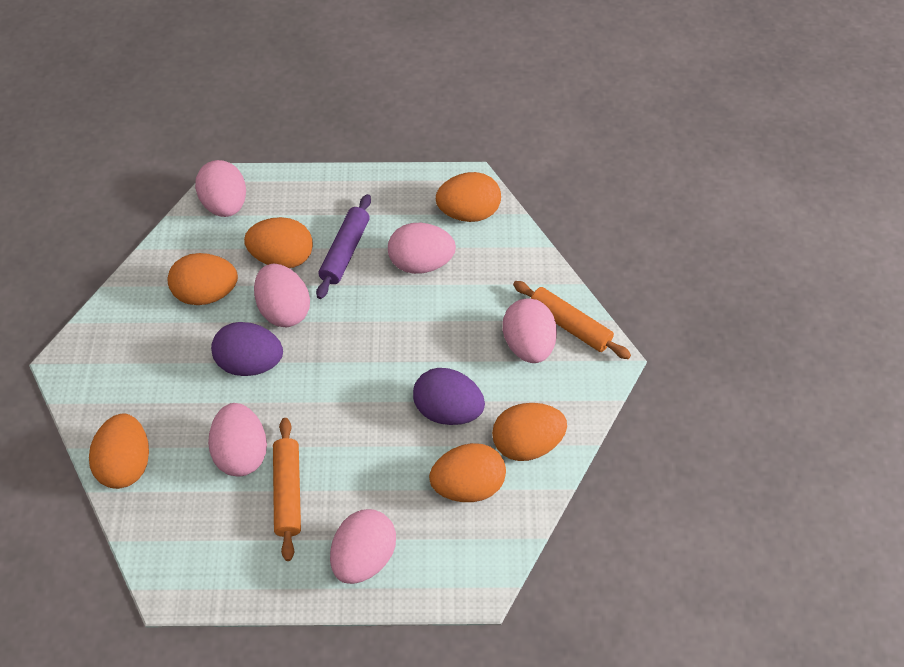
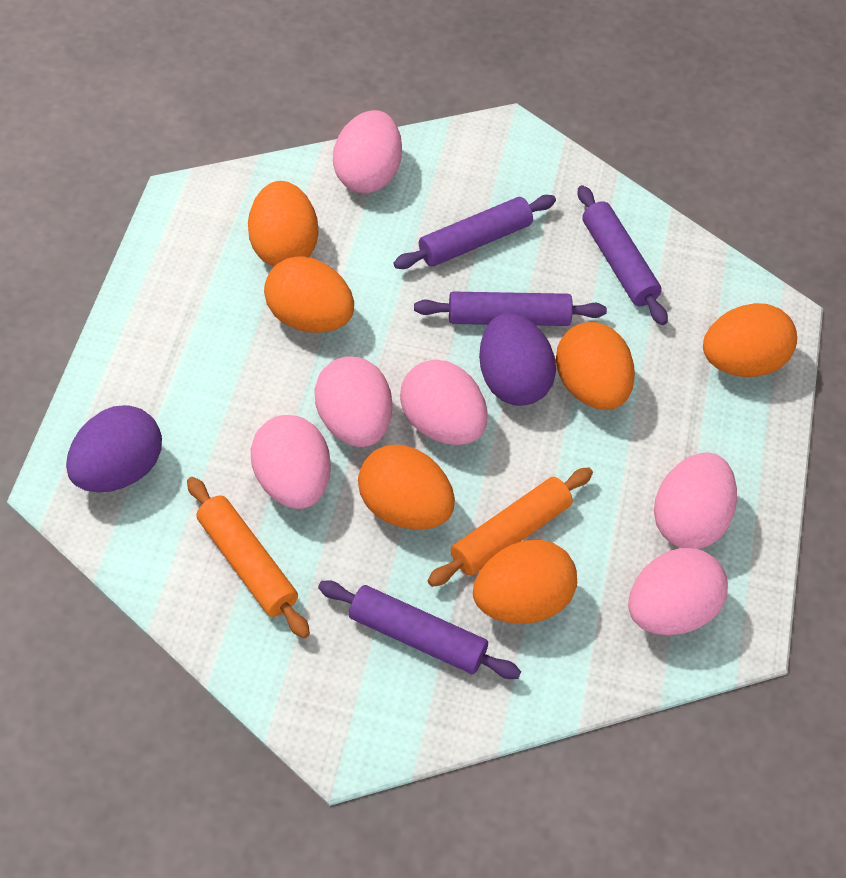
purple rolling pin: 1 -> 4

